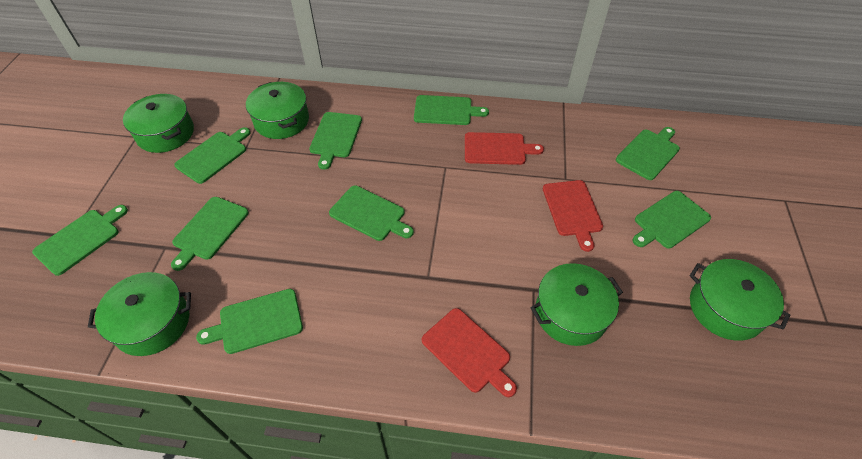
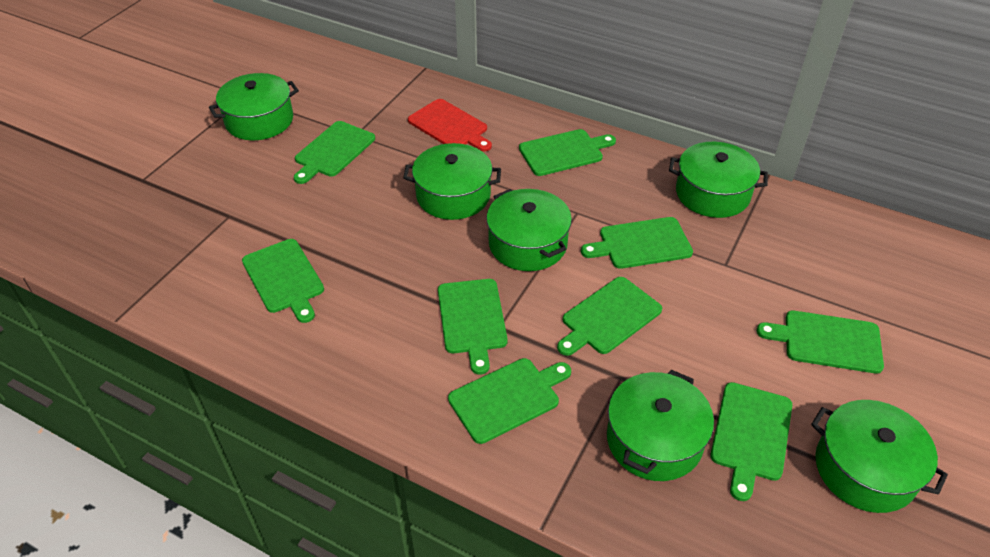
green pot: 5 -> 6
red cutting board: 3 -> 1

